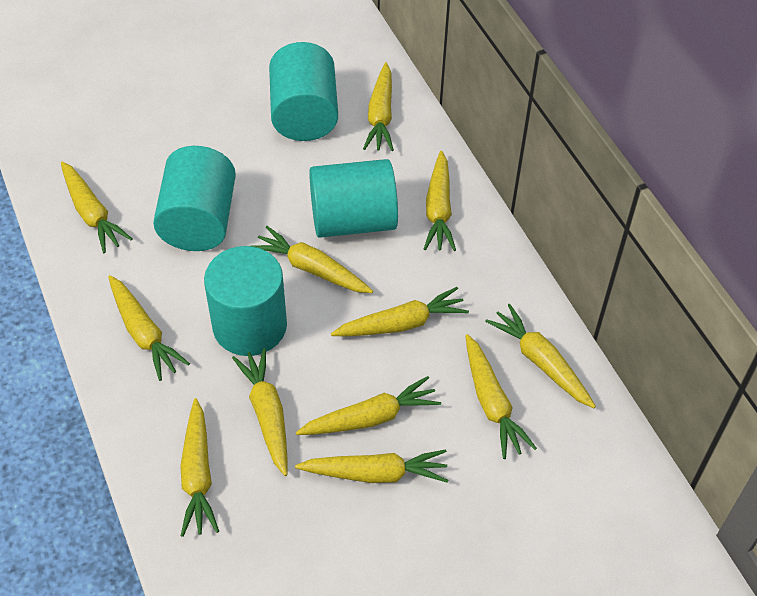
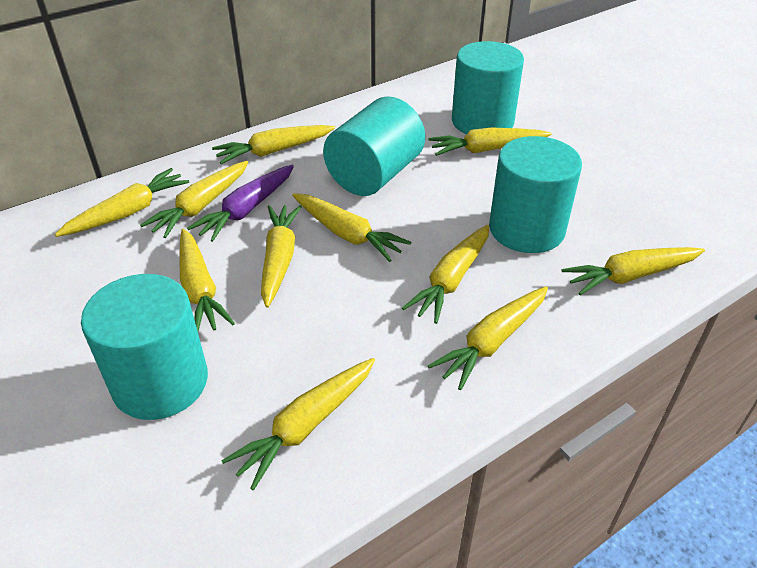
purple carrot: 0 -> 1
yellow carrot: 12 -> 11

